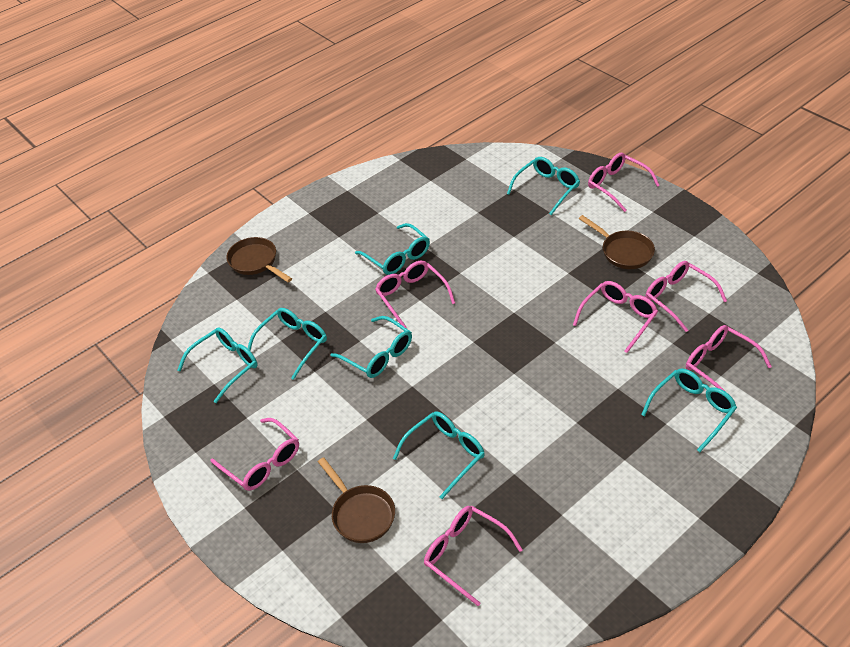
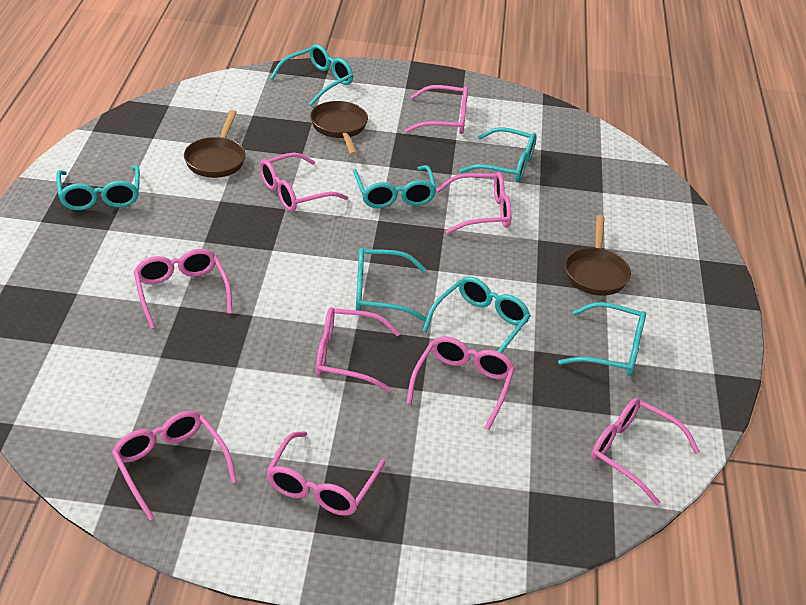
pink glasses: 7 -> 9

